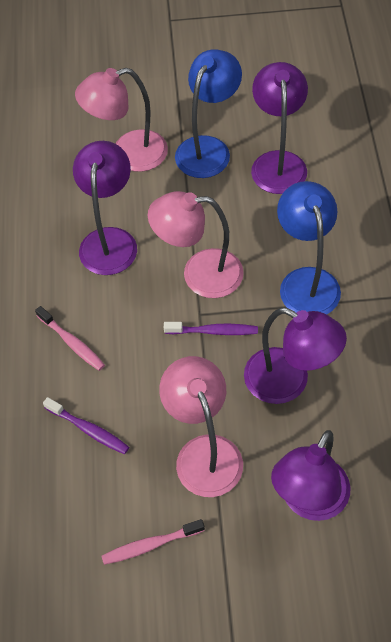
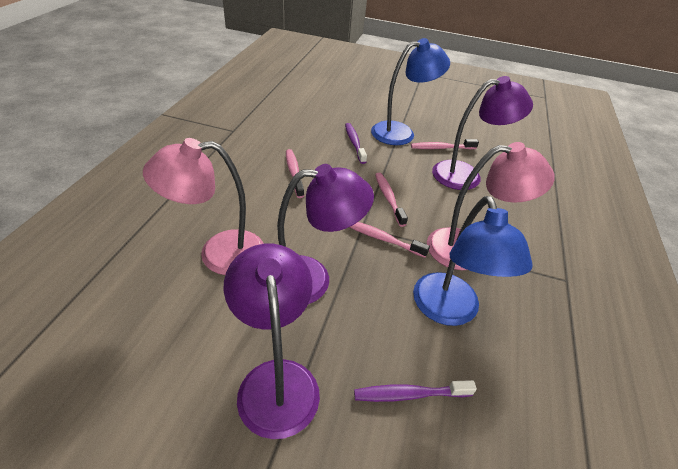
pink lamp: 3 -> 2
pink toothbrush: 2 -> 4
purple lamp: 4 -> 3

